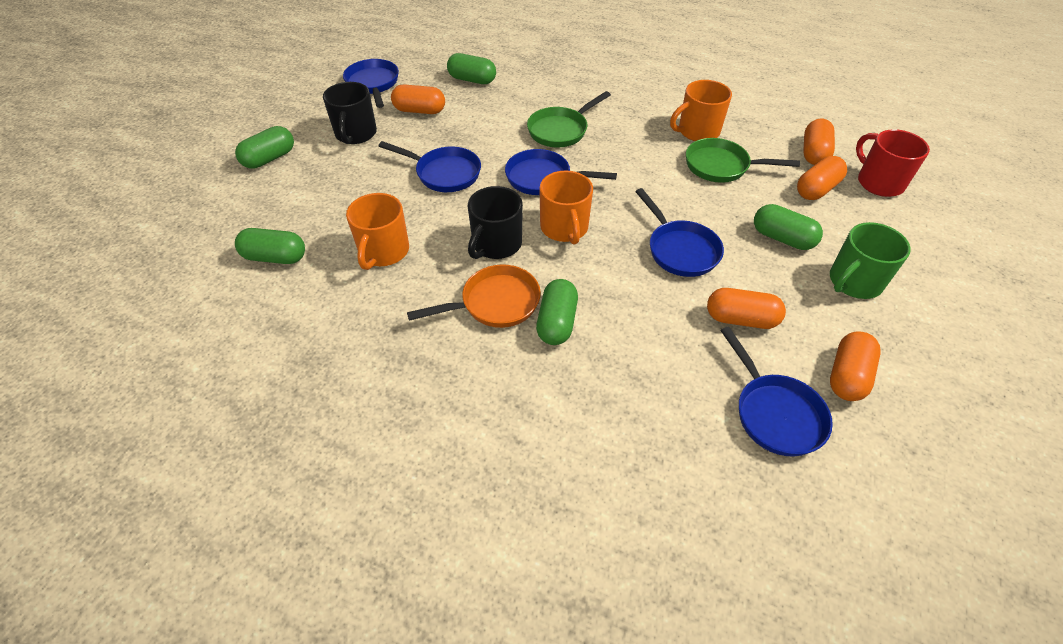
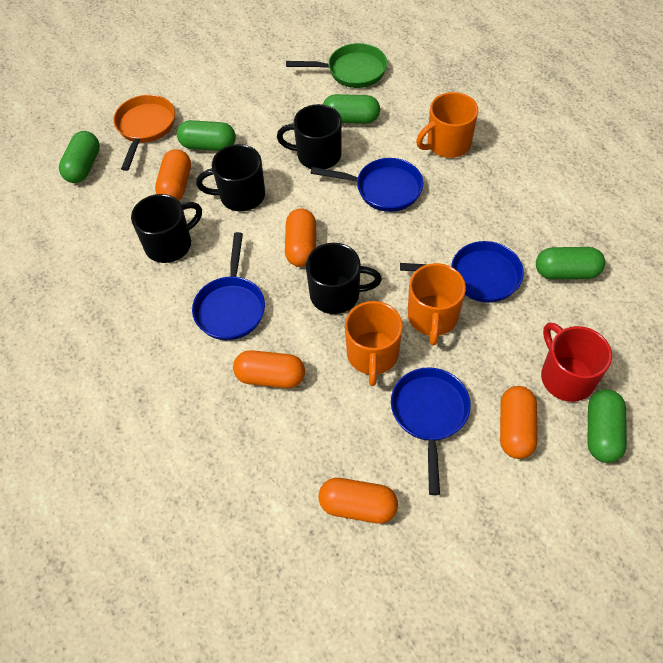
black mug: 2 -> 4
blue pan: 5 -> 4
green mug: 1 -> 0
green pan: 2 -> 1

